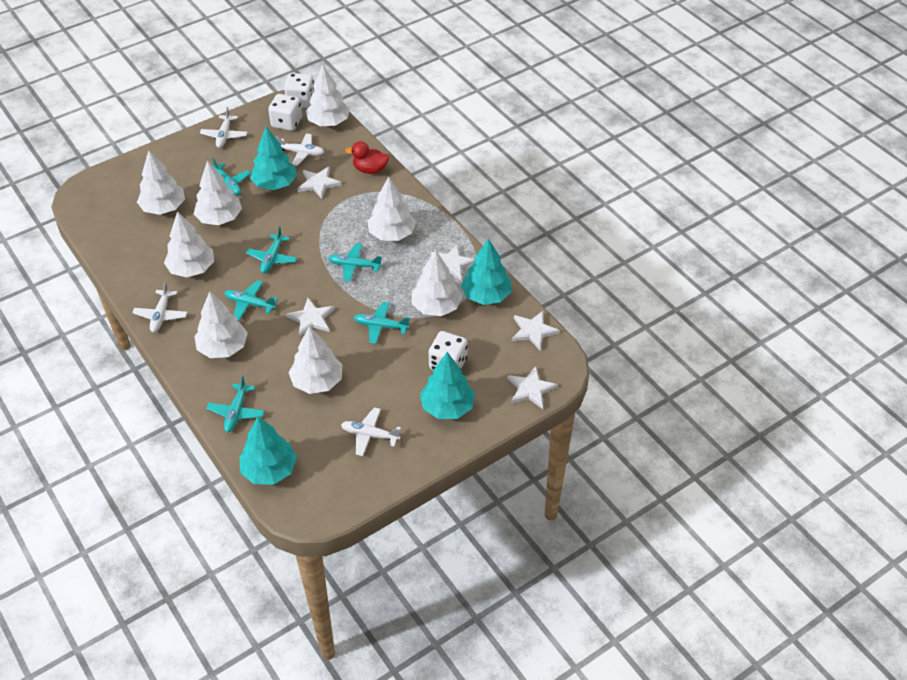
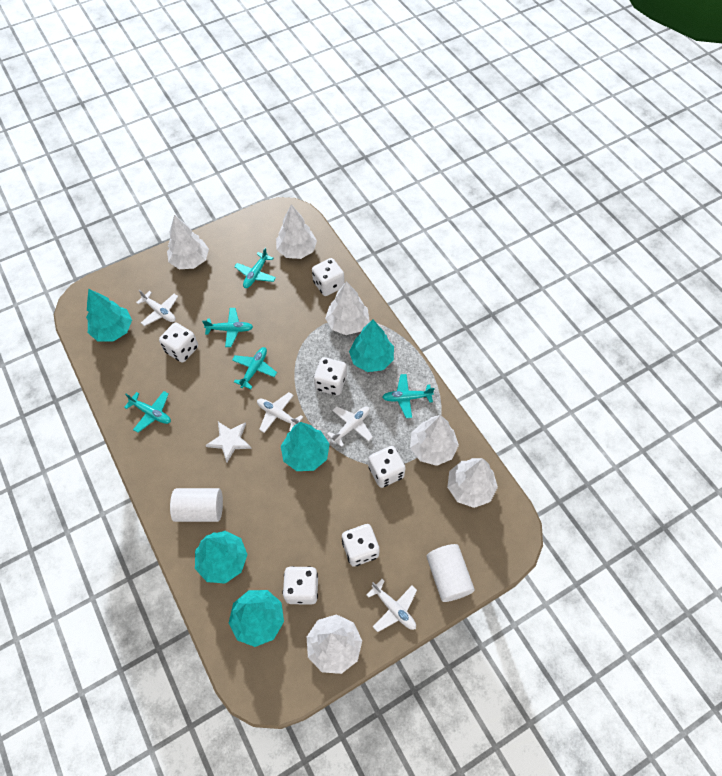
red duck: 1 -> 0
turquoise plane: 6 -> 5
turquoise tree: 4 -> 5
white cylinder: 0 -> 2
white dice: 3 -> 6
white star: 5 -> 1
white tree: 8 -> 6

